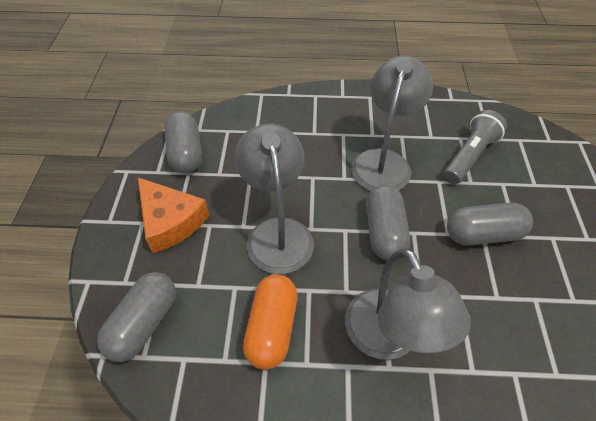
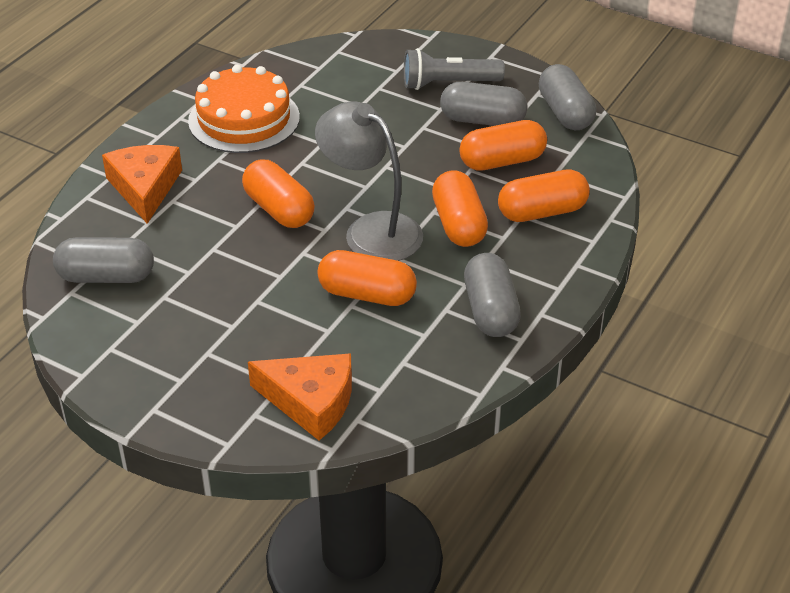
grey lamp: 3 -> 1
orange cake: 0 -> 1
orange capsule: 1 -> 5
orange cheese: 1 -> 2

